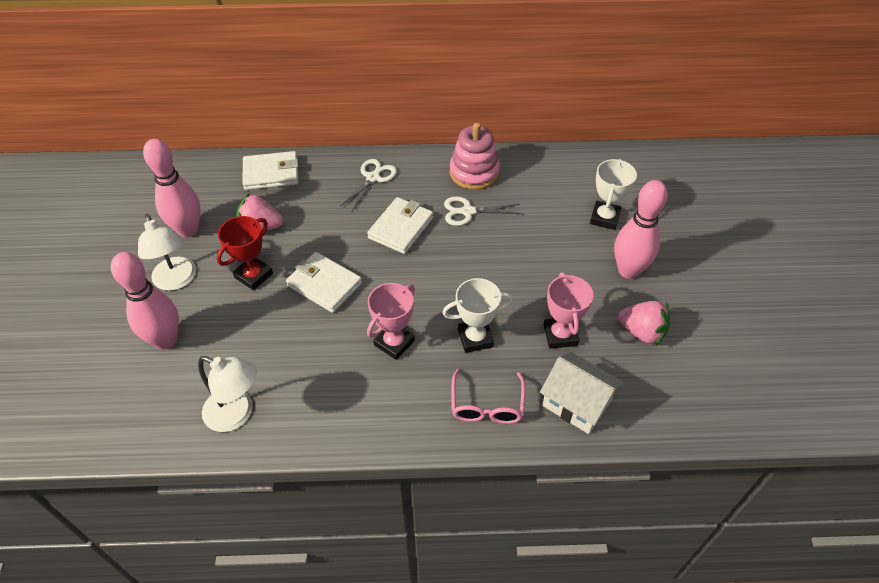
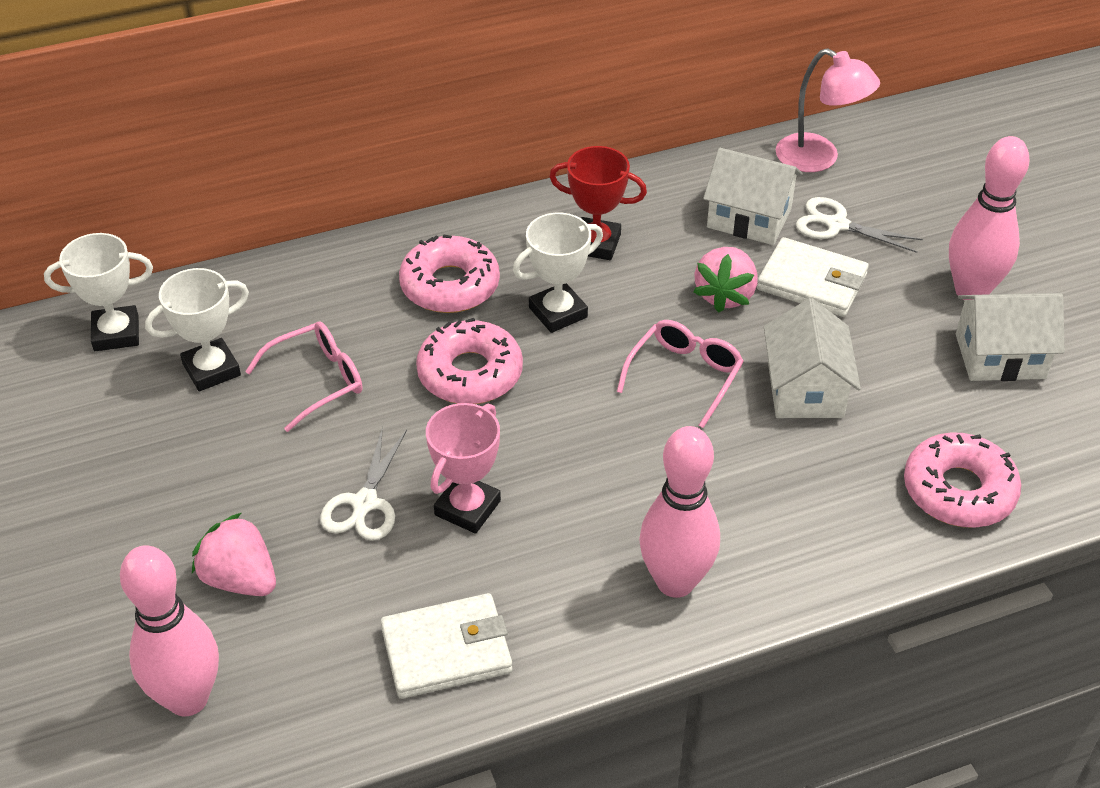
pink donut: 0 -> 3
pink glasses: 1 -> 2
pink lamp: 0 -> 1
pink stacking toy: 1 -> 0
pink trophy: 2 -> 1
white house: 1 -> 3
white lamp: 2 -> 0
white trophy: 2 -> 3
white wallet: 3 -> 2

